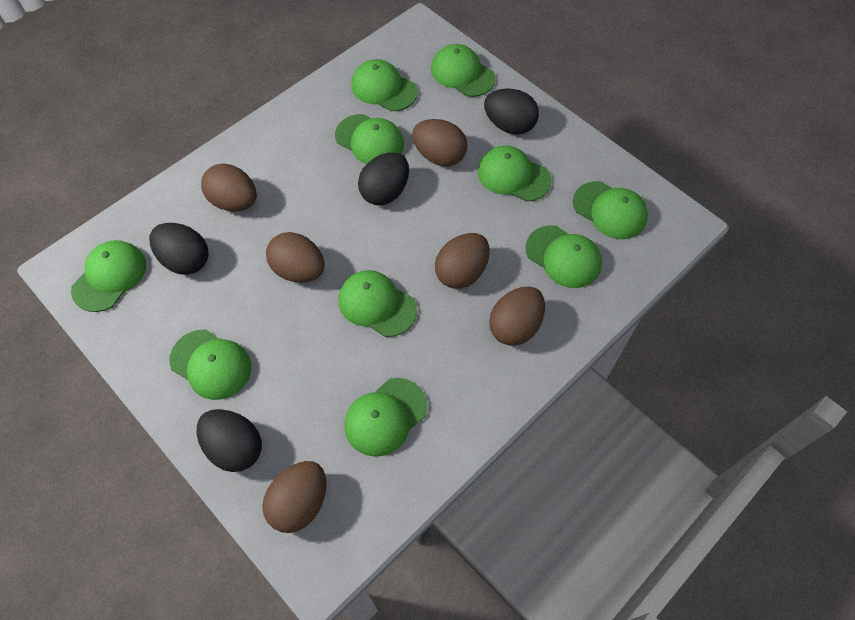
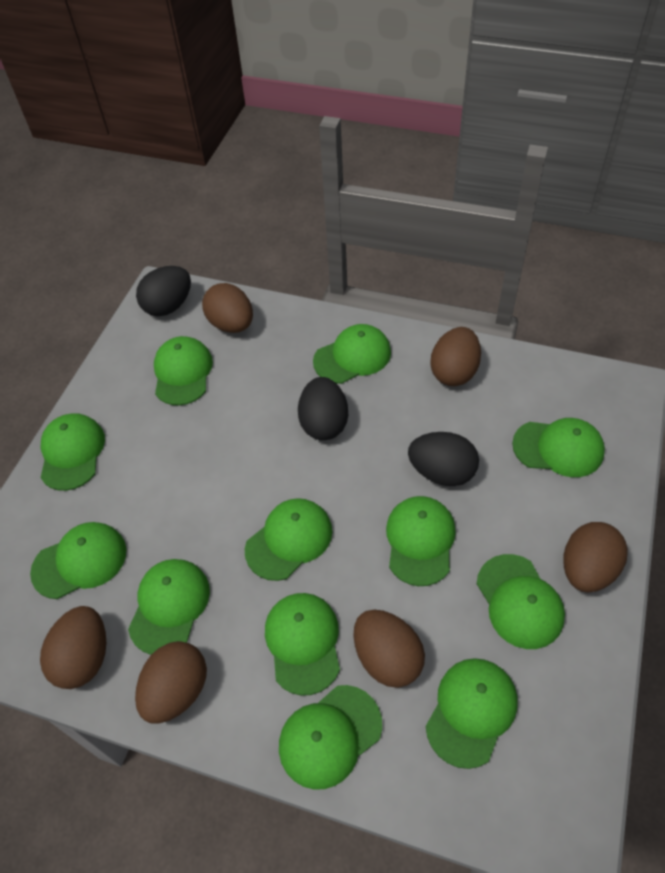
black egg: 4 -> 3
green cap: 10 -> 12

